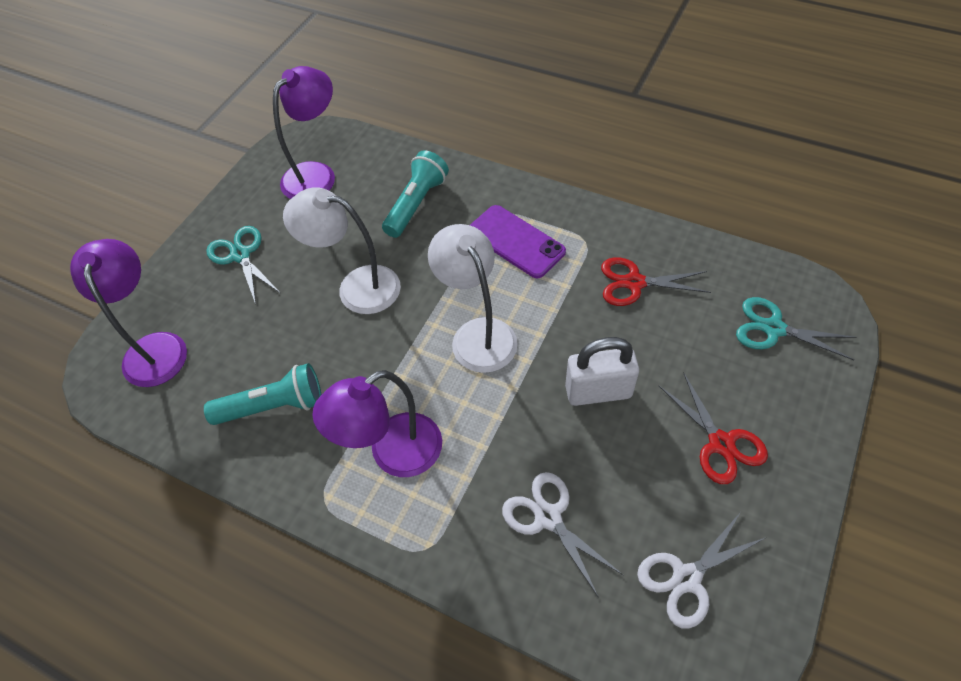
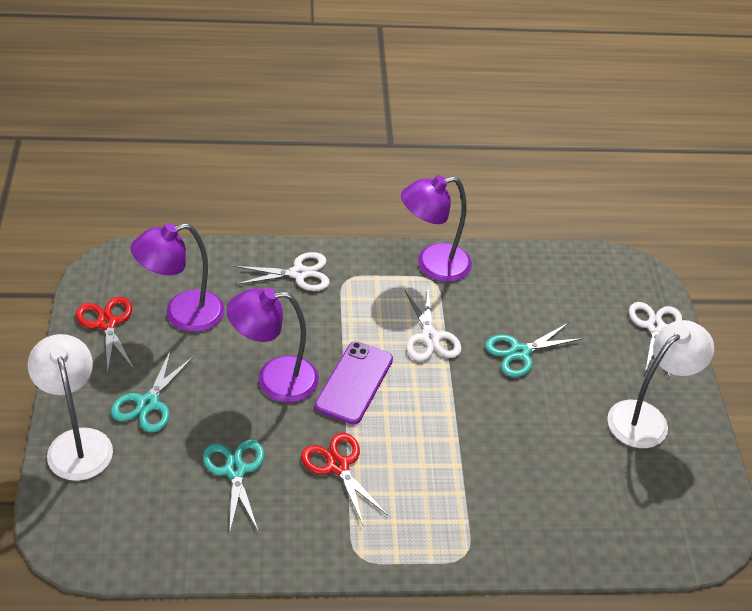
turquoise flashlight: 2 -> 0
turquoise scissors: 2 -> 3
white padlock: 1 -> 0
white scissors: 2 -> 3

